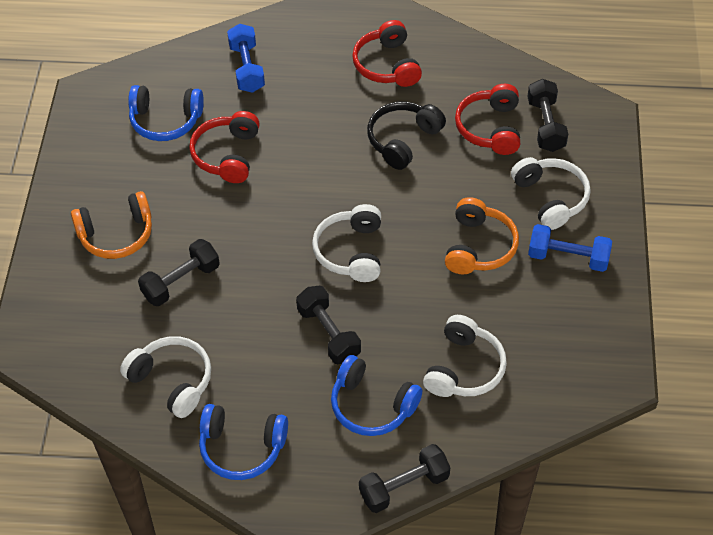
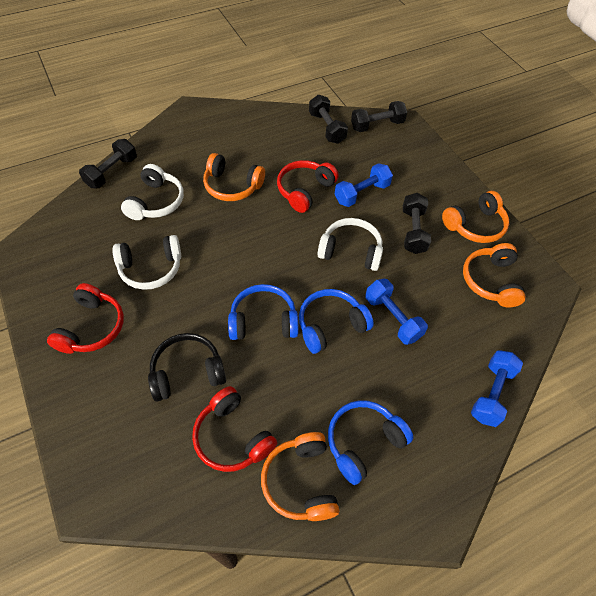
blue dumbbell: 2 -> 3
orange headphones: 2 -> 4
white headphones: 4 -> 3

